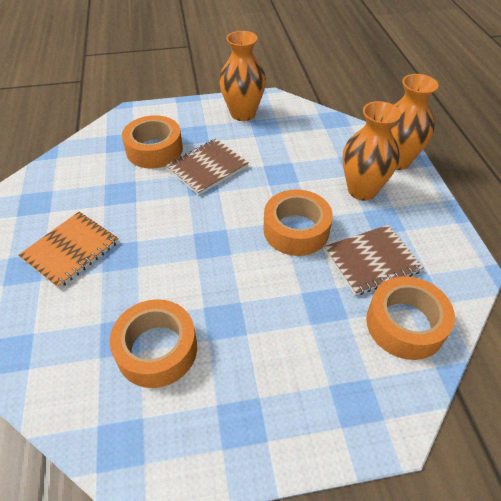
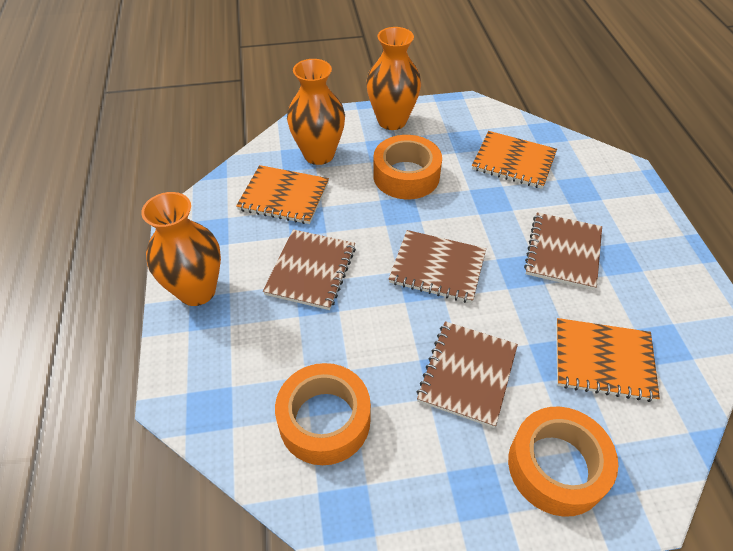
brown notebook: 2 -> 4
orange notebook: 1 -> 3
orange tape: 4 -> 3

